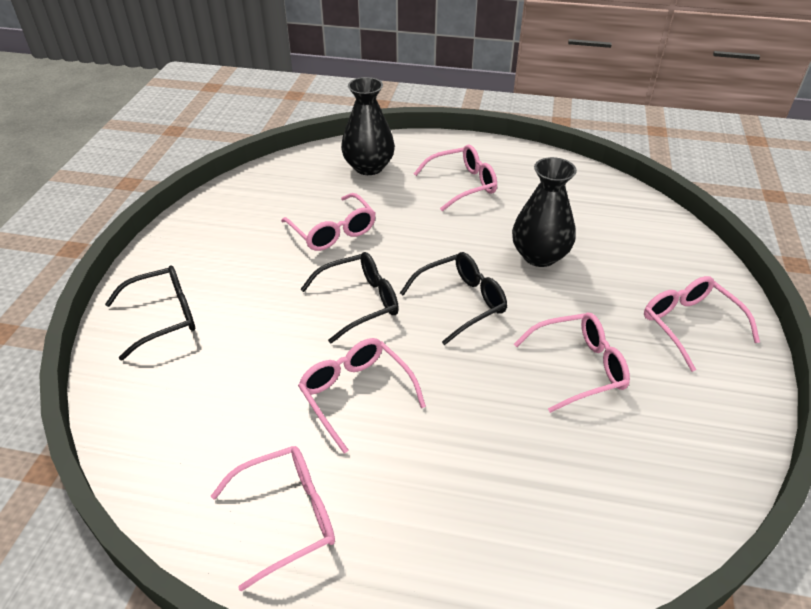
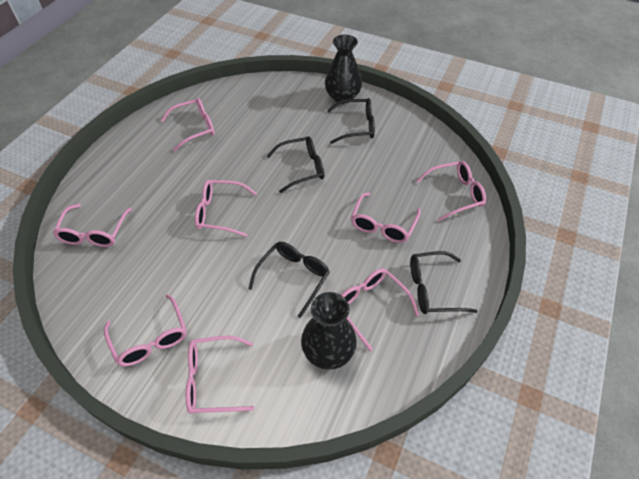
black glasses: 3 -> 4
pink glasses: 6 -> 8

